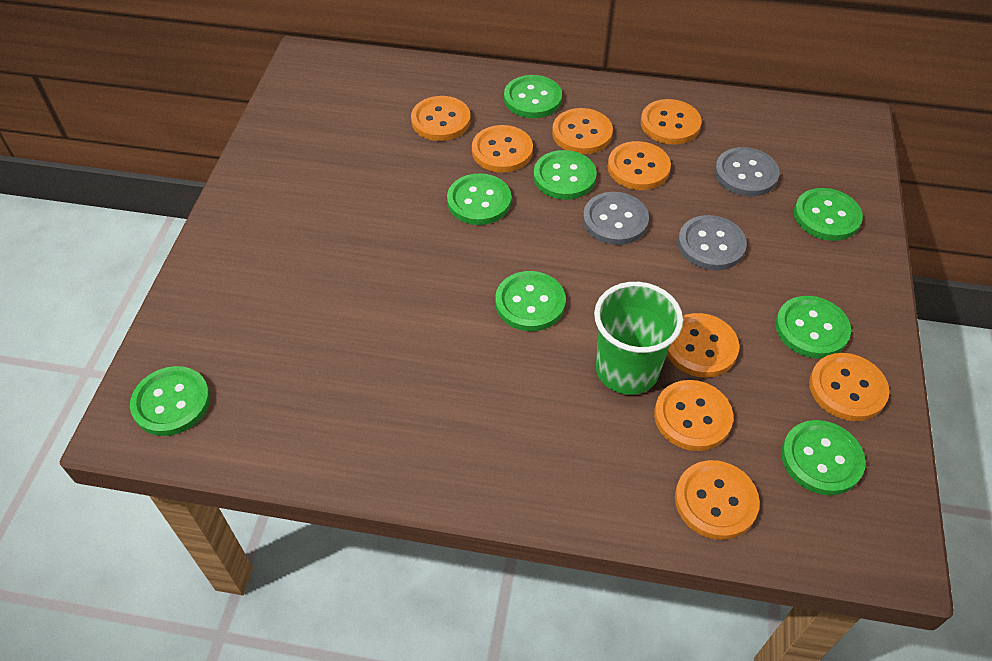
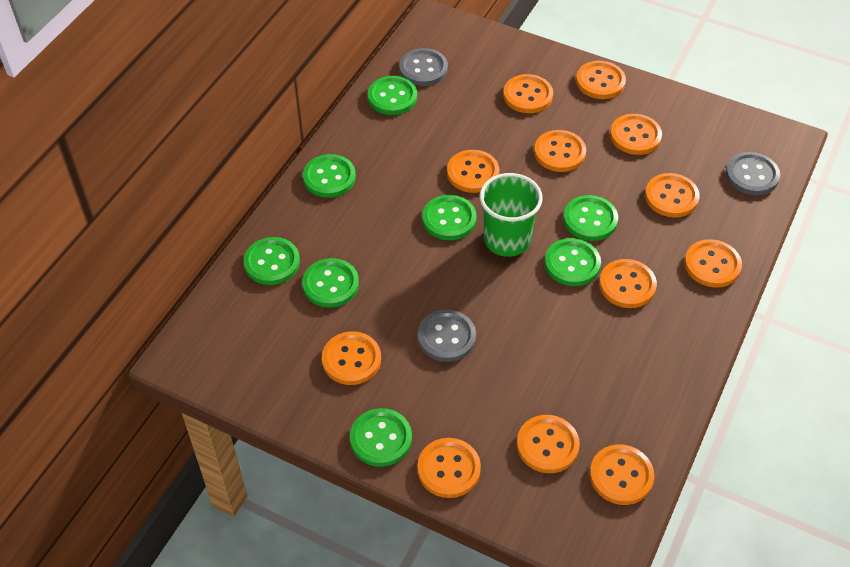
orange button: 9 -> 12

